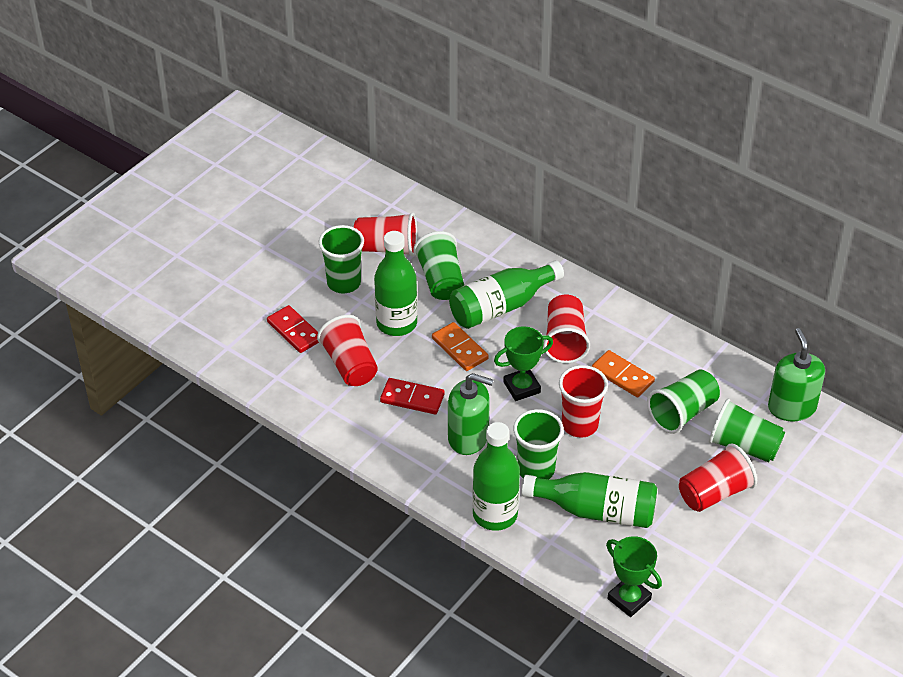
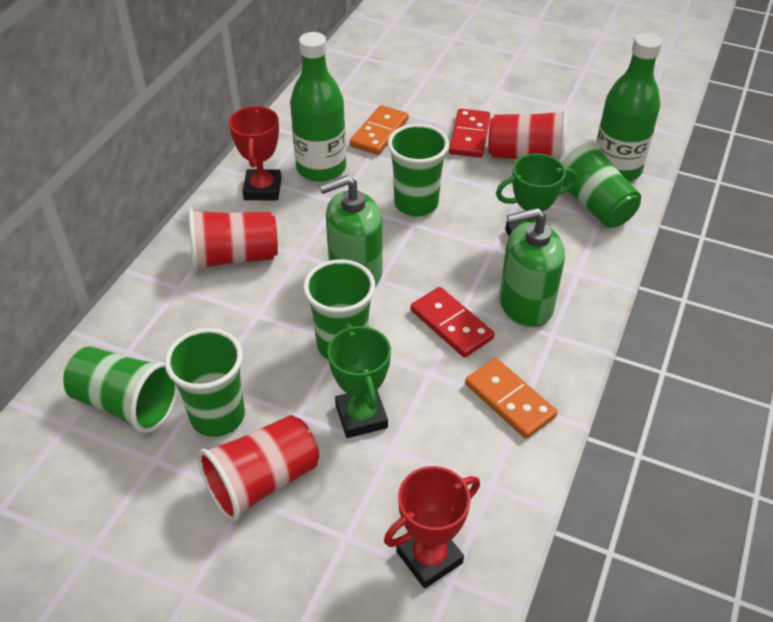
green bottle: 4 -> 2
red cup: 5 -> 3
red trophy: 0 -> 2

